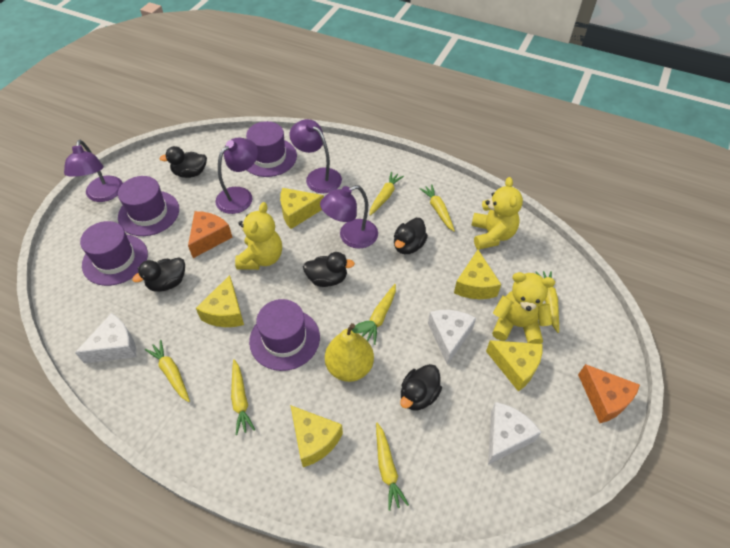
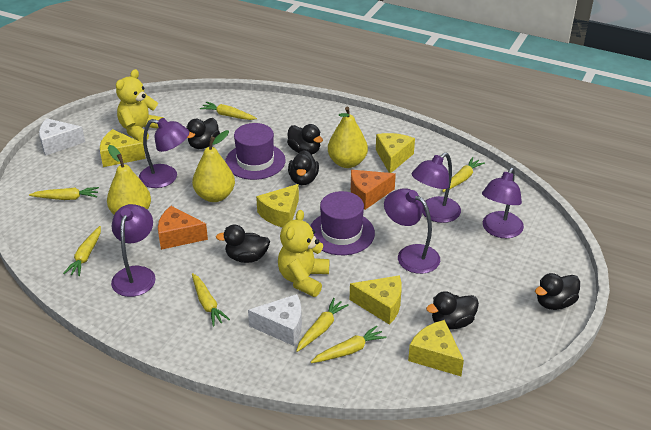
black duck: 5 -> 6
purple hat: 4 -> 2
purple lamp: 4 -> 5
white cheese: 3 -> 2
yellow pear: 1 -> 3
yellow teddy bear: 3 -> 2

